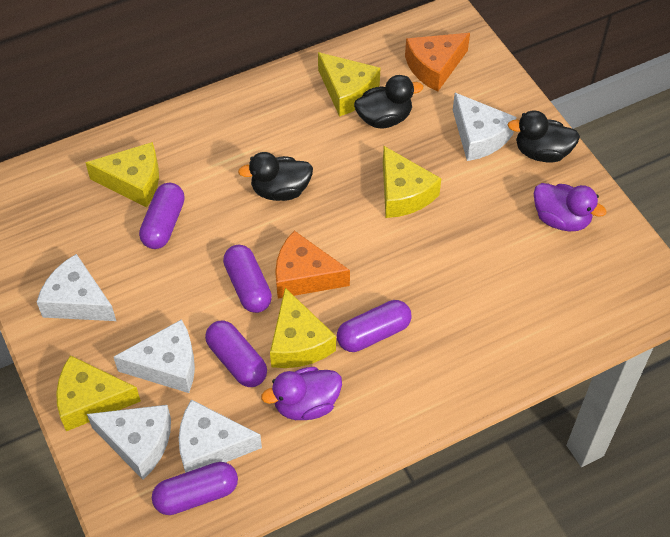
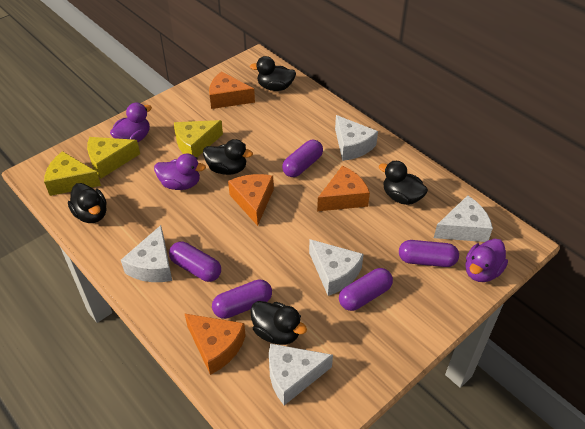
black duck: 3 -> 5
orange cheese: 2 -> 4
purple duck: 2 -> 3
yellow cheese: 5 -> 3

